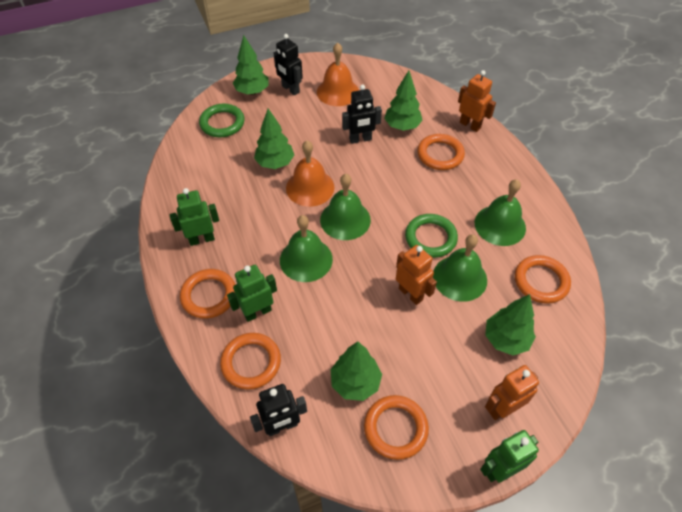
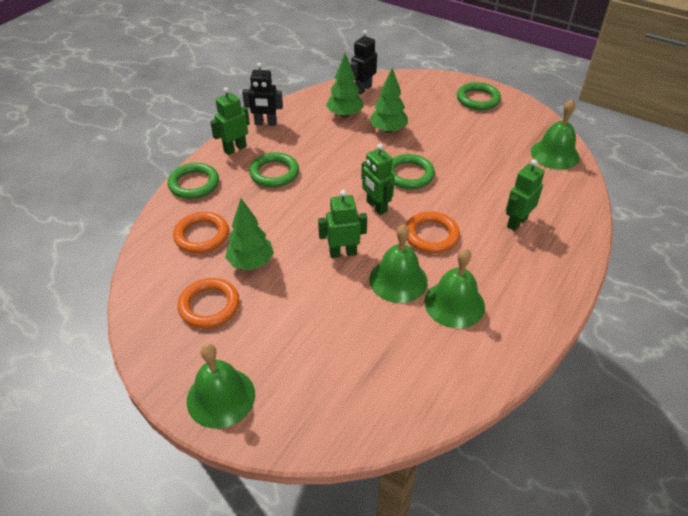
black robot: 3 -> 2
green ring: 2 -> 4
green robot: 3 -> 4
green tree: 5 -> 3
orange bell: 2 -> 0
orange ring: 5 -> 3
orange robot: 3 -> 0

